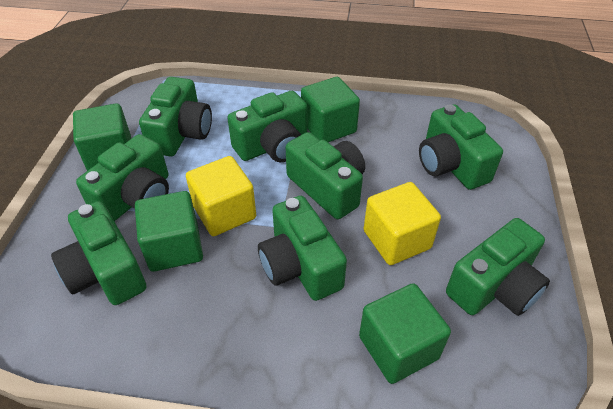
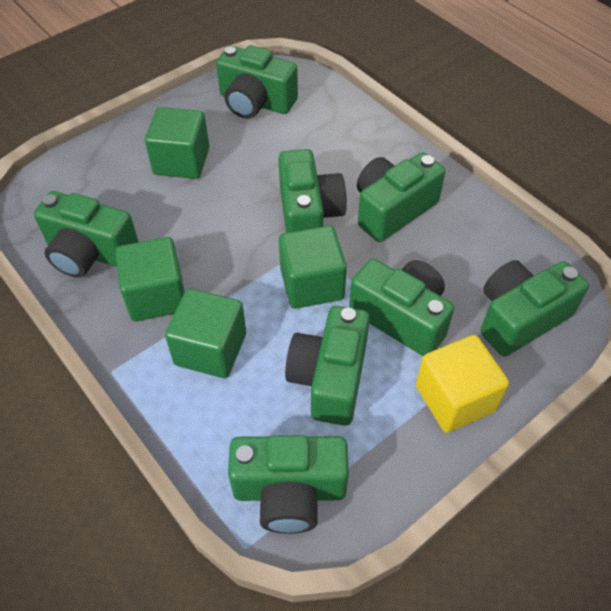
yellow cube: 2 -> 1

